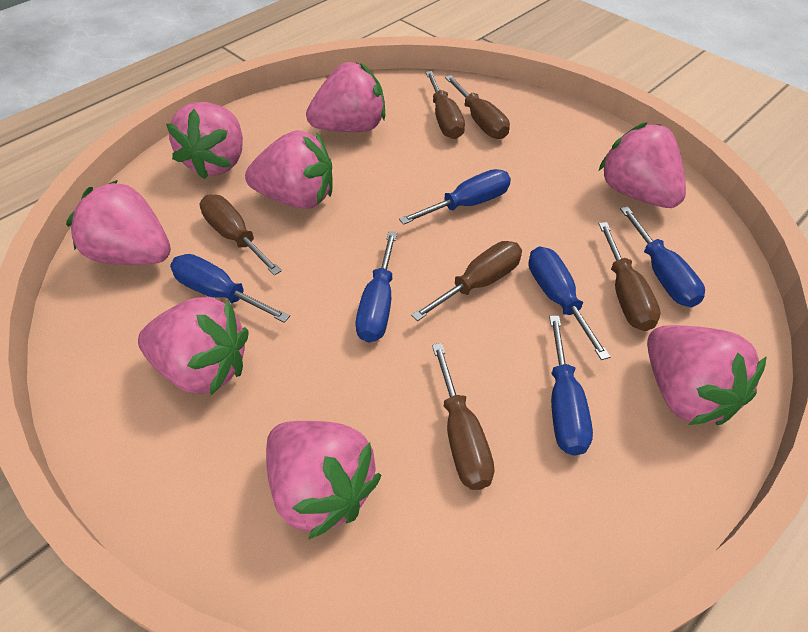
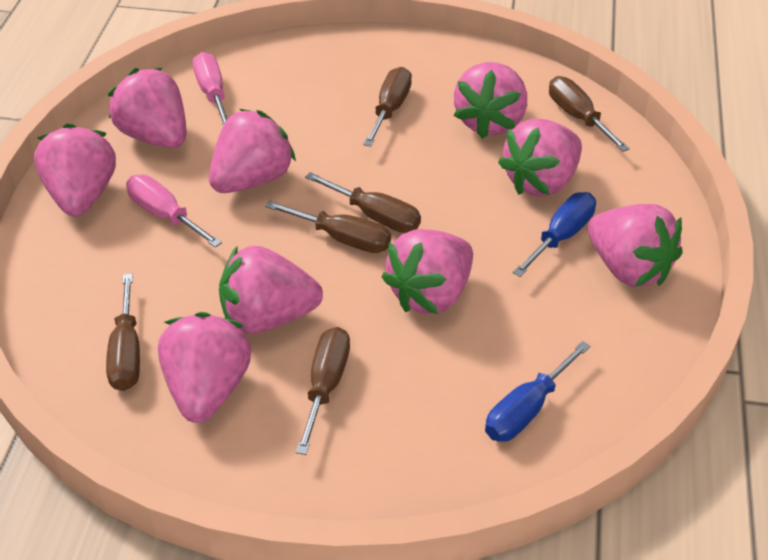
blue screwdriver: 6 -> 2
pink screwdriver: 0 -> 2
pink strawberry: 8 -> 9

